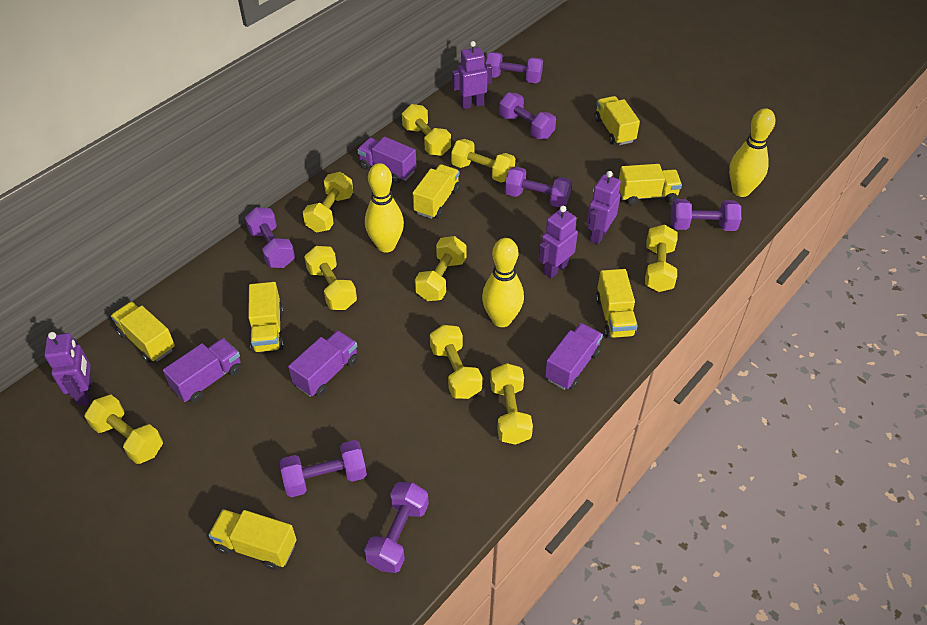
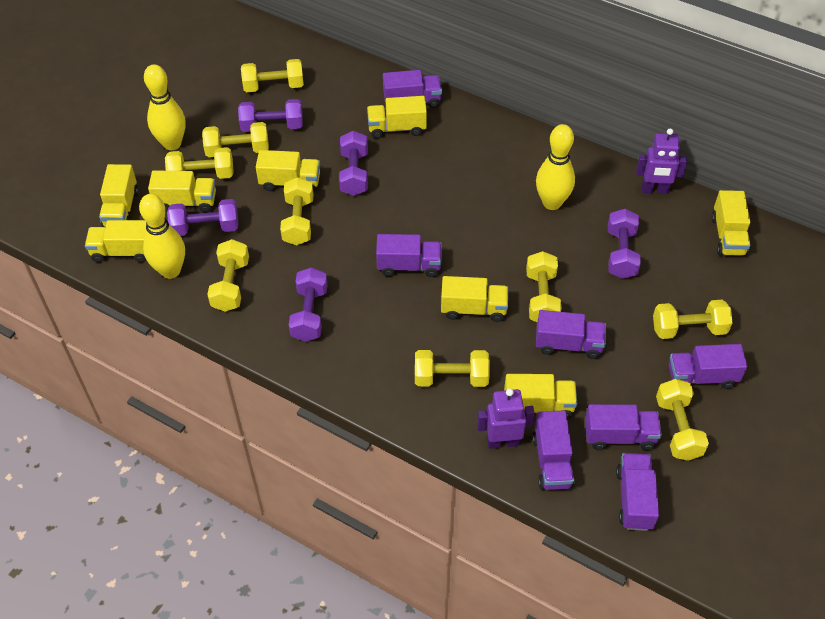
purple dumbbell: 7 -> 5
purple robot: 4 -> 2
purple truck: 4 -> 7
yellow truck: 7 -> 8

